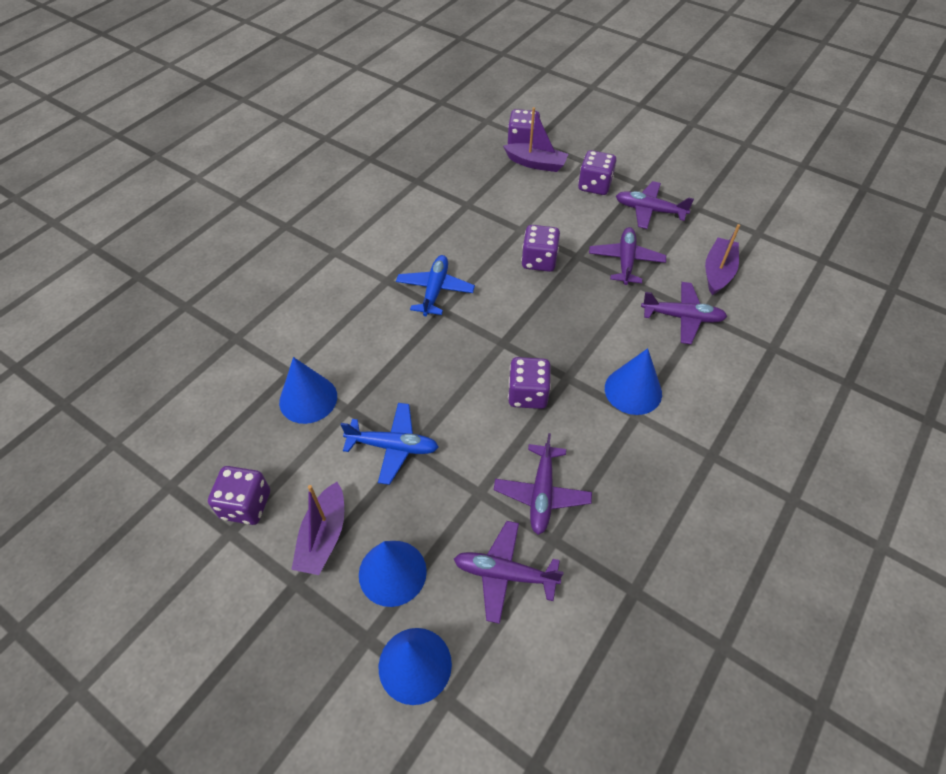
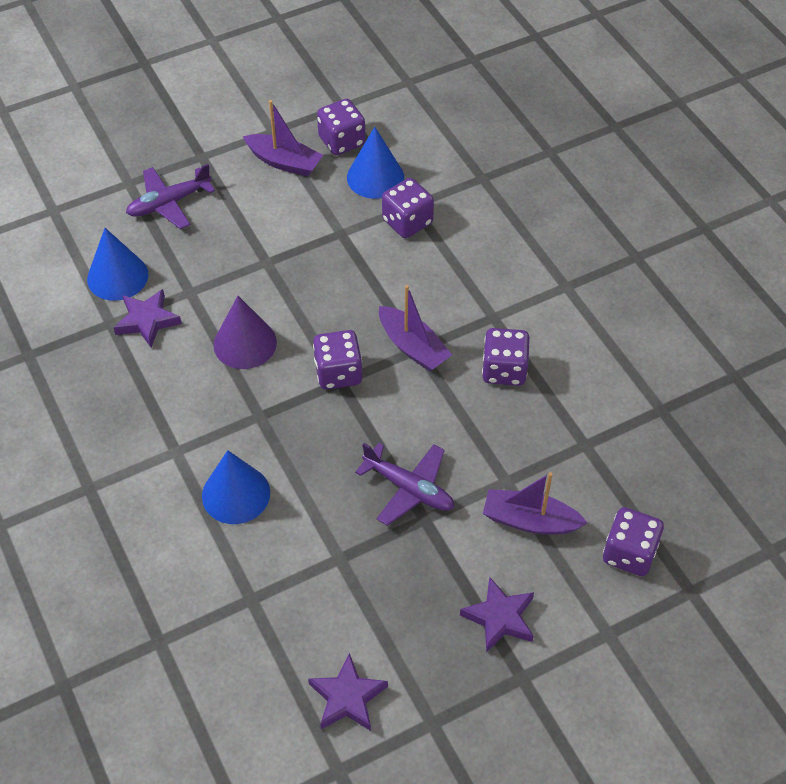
blue cone: 4 -> 3
blue plane: 2 -> 0
purple cone: 0 -> 1
purple plane: 5 -> 2
purple star: 0 -> 3

